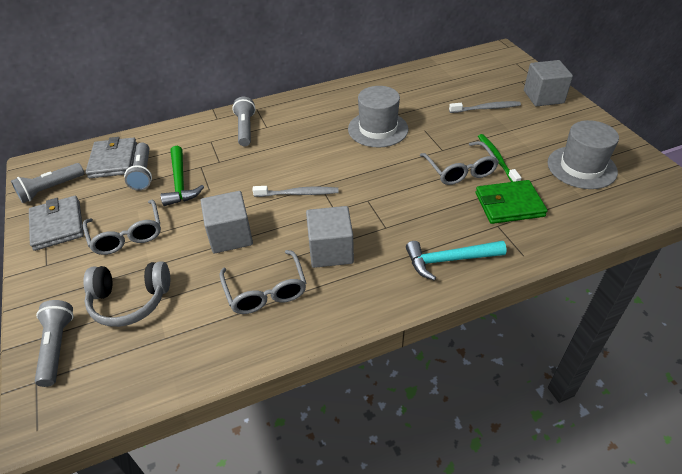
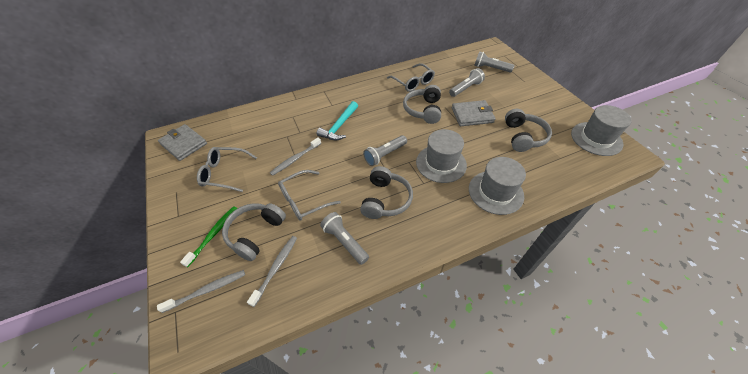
green hammer: 1 -> 0
green wallet: 1 -> 0
grey cube: 3 -> 0
grey hat: 2 -> 3
grey headphones: 1 -> 4
grey toothbrush: 2 -> 3

